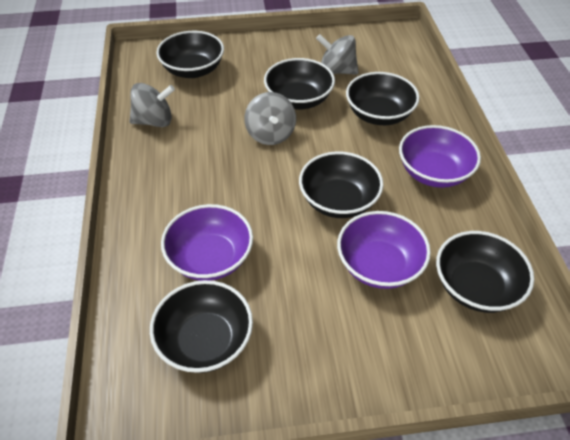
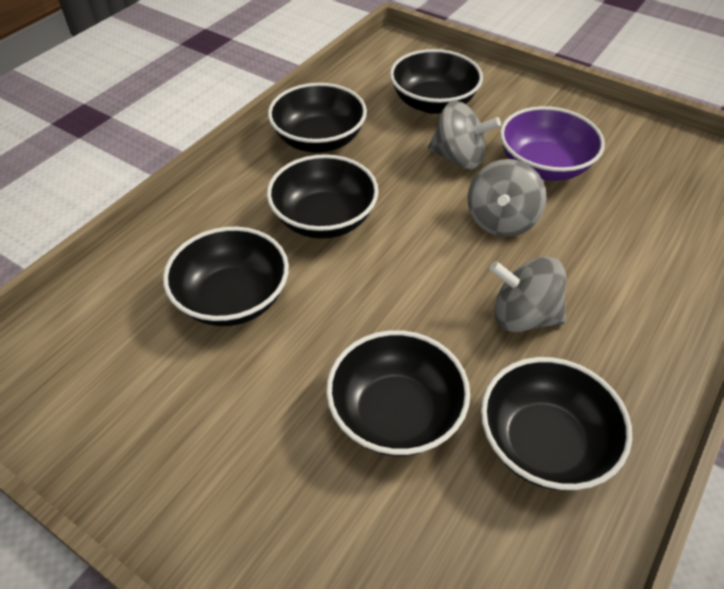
purple bowl: 3 -> 1

